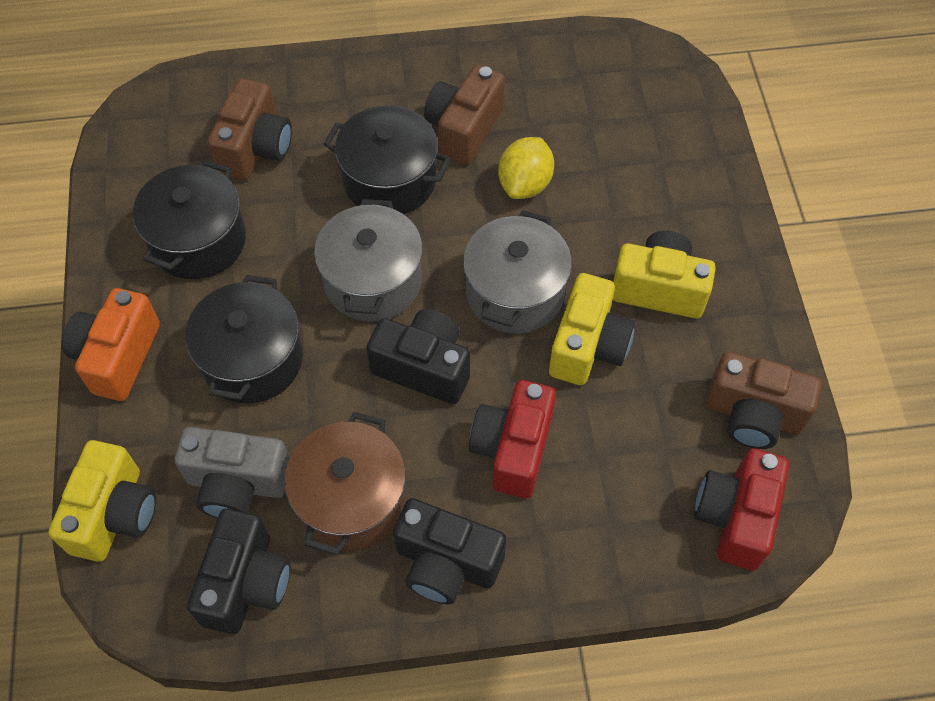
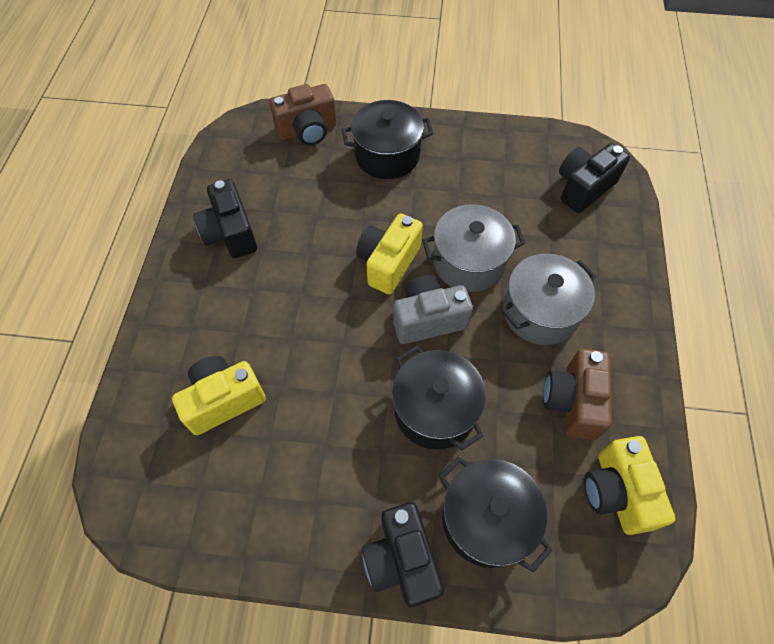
brown camera: 3 -> 2
brown pot: 1 -> 0
orange camera: 1 -> 0
red camera: 2 -> 0
yellow lemon: 1 -> 0

